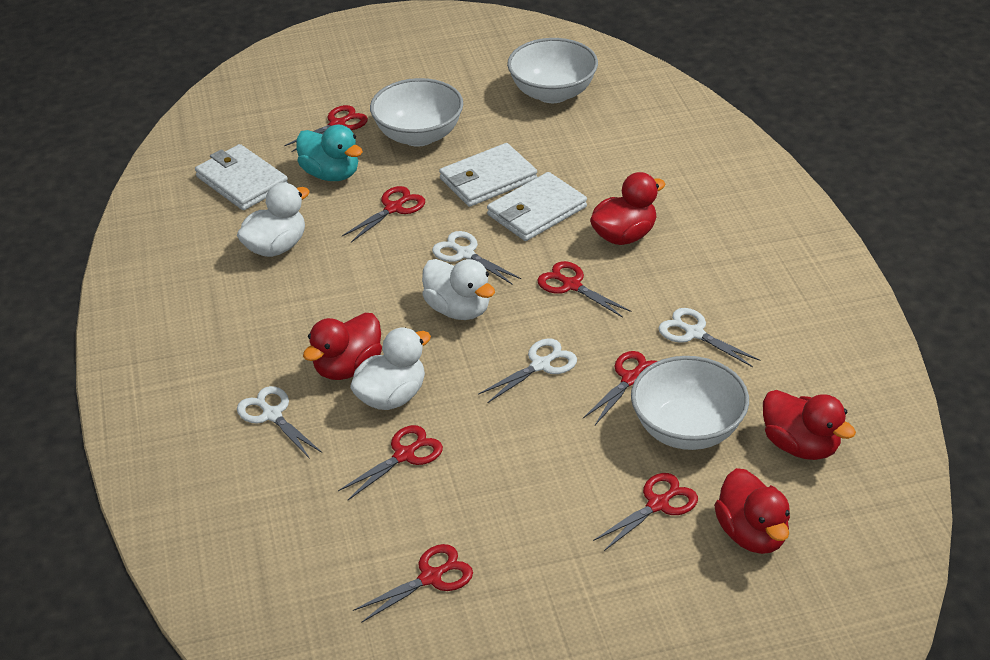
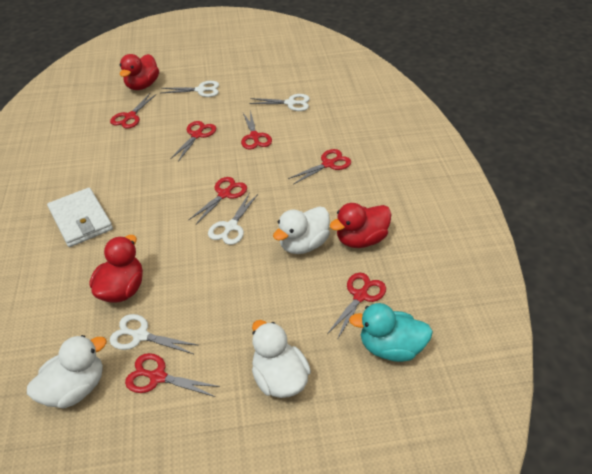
red duck: 4 -> 3
white bowl: 3 -> 0
white wallet: 3 -> 1

